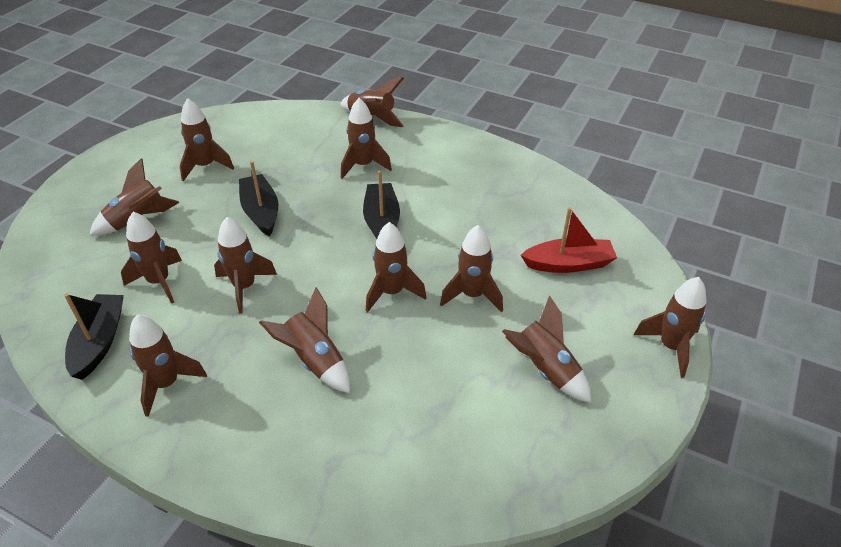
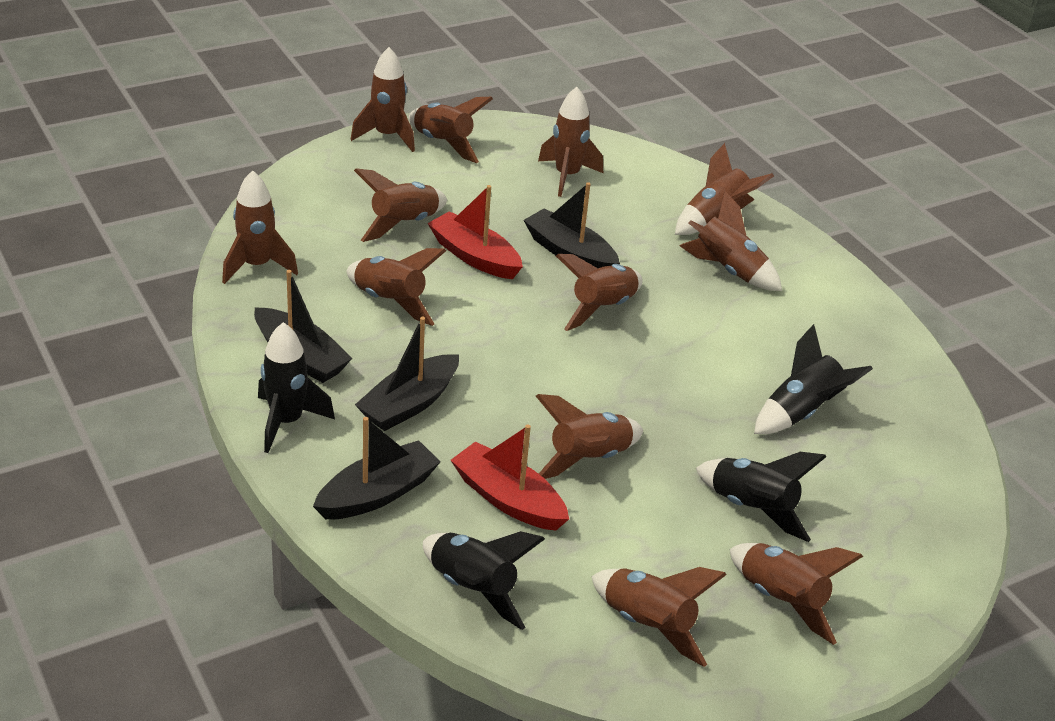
black boat: 3 -> 4
black rocket: 0 -> 4
red boat: 1 -> 2

